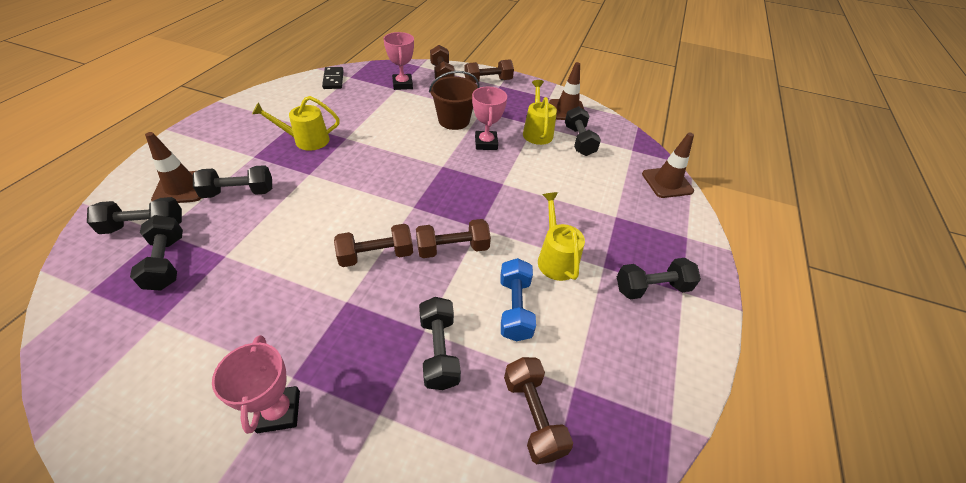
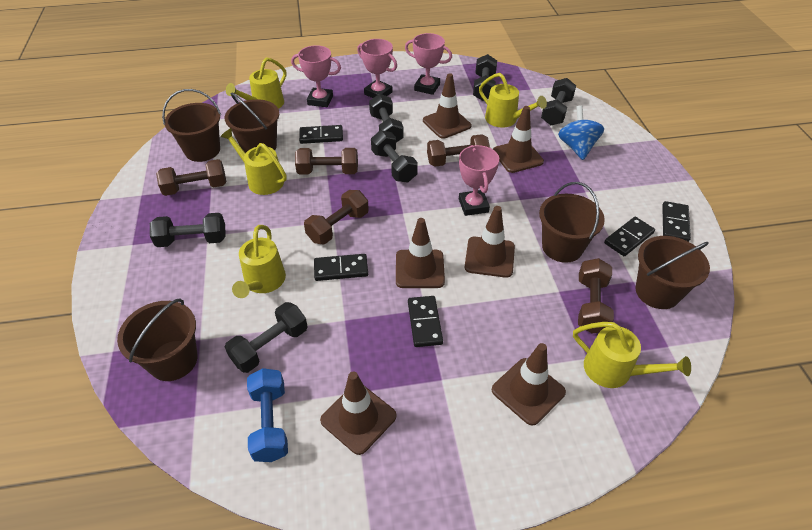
black domino: 1 -> 5
blue spinning top: 0 -> 1
brown bucket: 1 -> 5
brown traffic cone: 3 -> 6
pink trophy: 3 -> 4
yellow watering can: 3 -> 5

